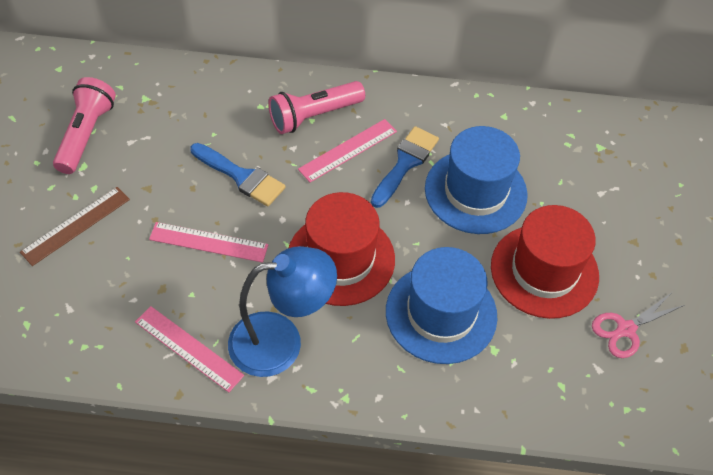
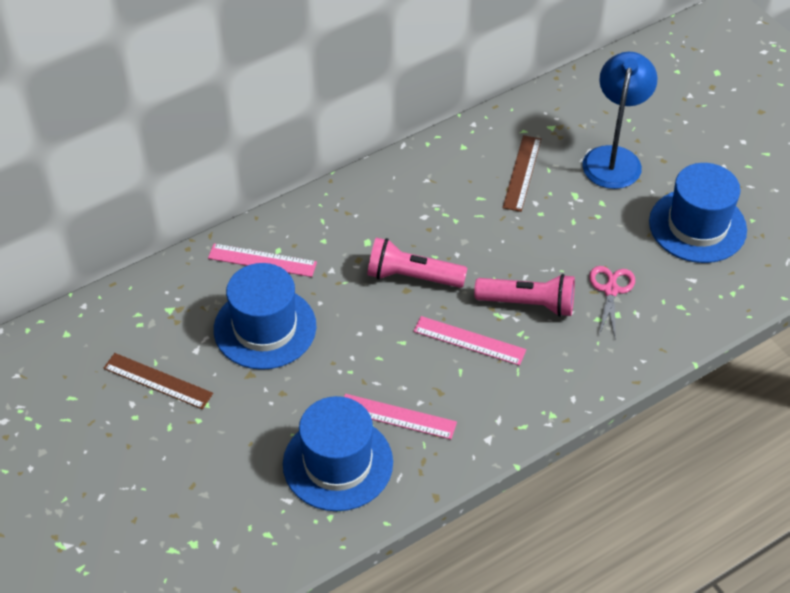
blue brush: 2 -> 0
blue hat: 2 -> 3
brown ruler: 1 -> 2
red hat: 2 -> 0

